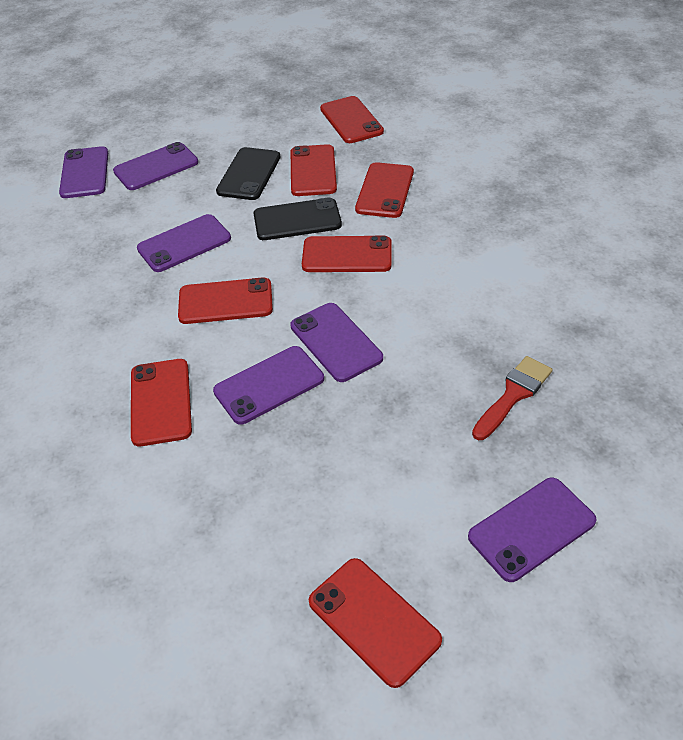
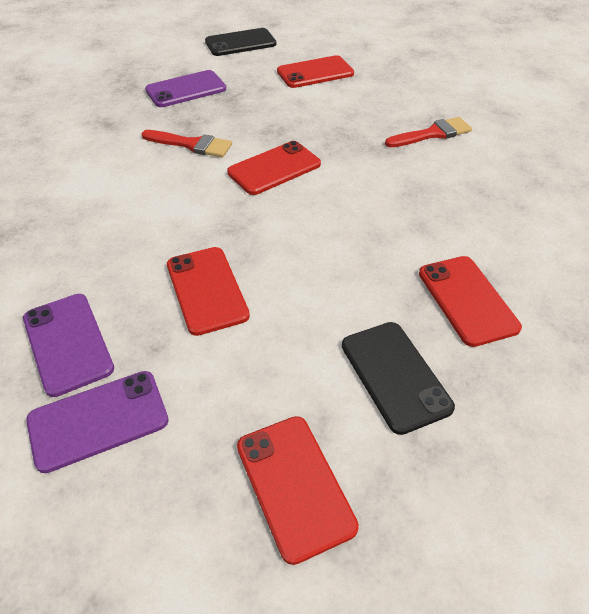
purple phone: 6 -> 3
red brush: 1 -> 2
red phone: 7 -> 5

